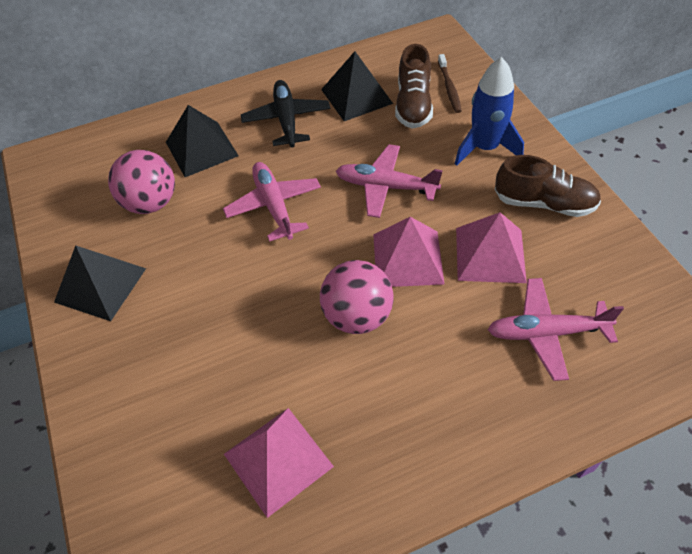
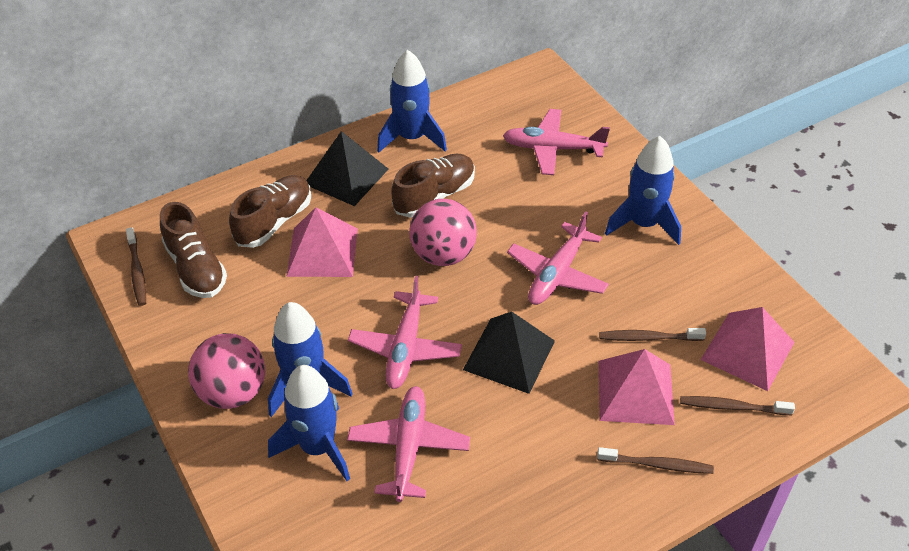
black plane: 1 -> 0
black pyramid: 3 -> 2
blue rocket: 1 -> 4
brown shoe: 2 -> 3
brown toothbrush: 1 -> 4
pink plane: 3 -> 4

